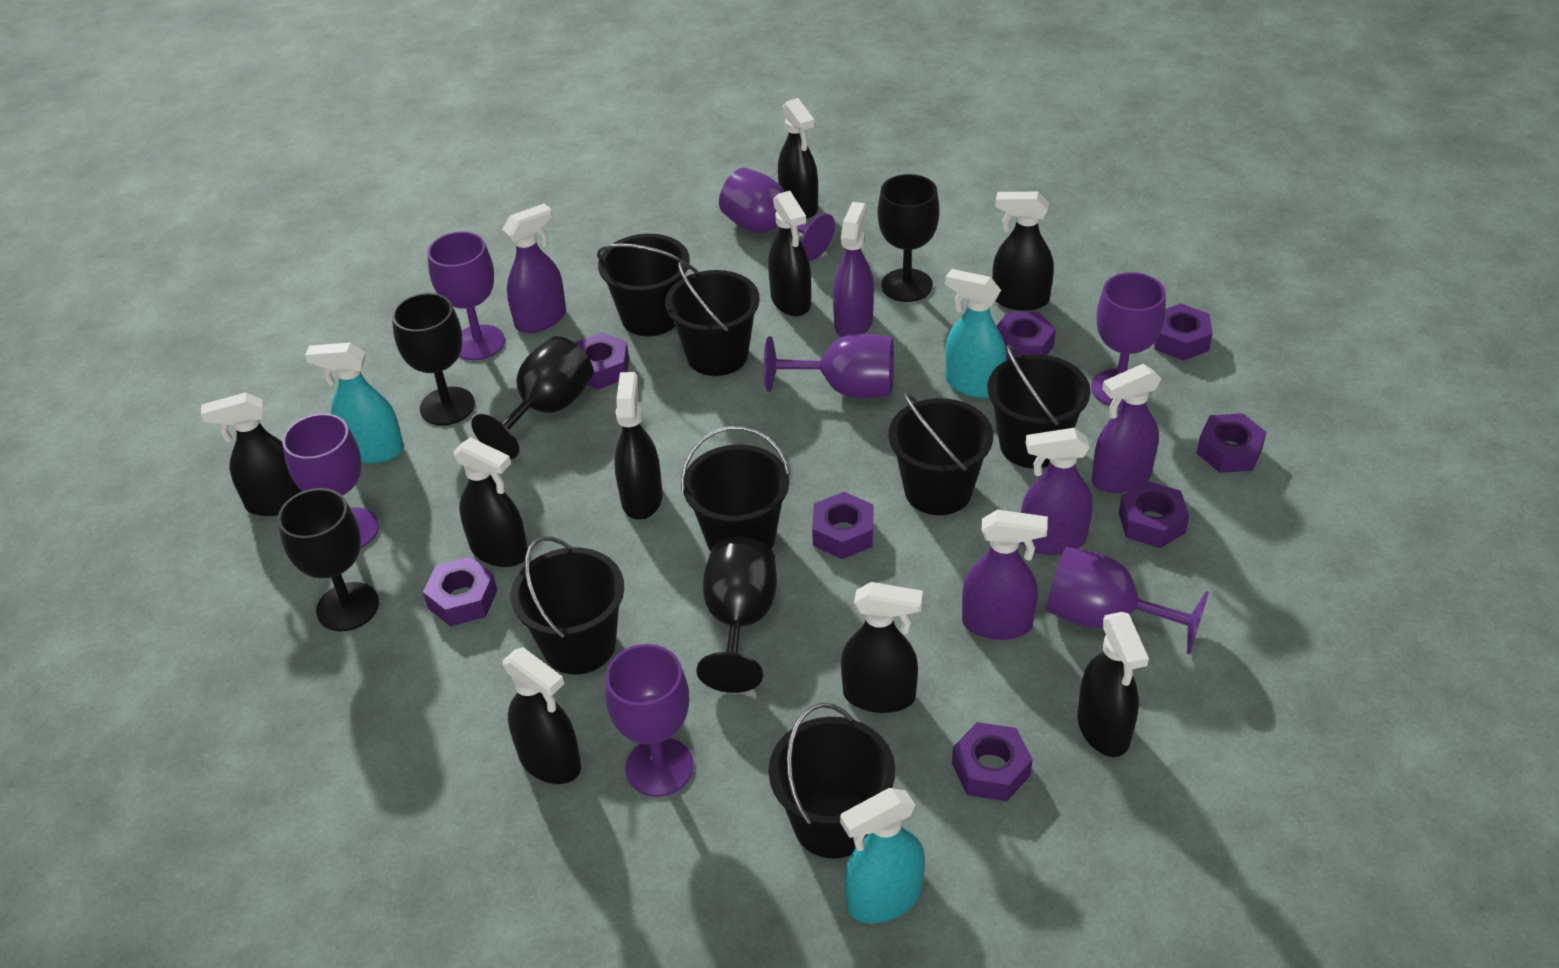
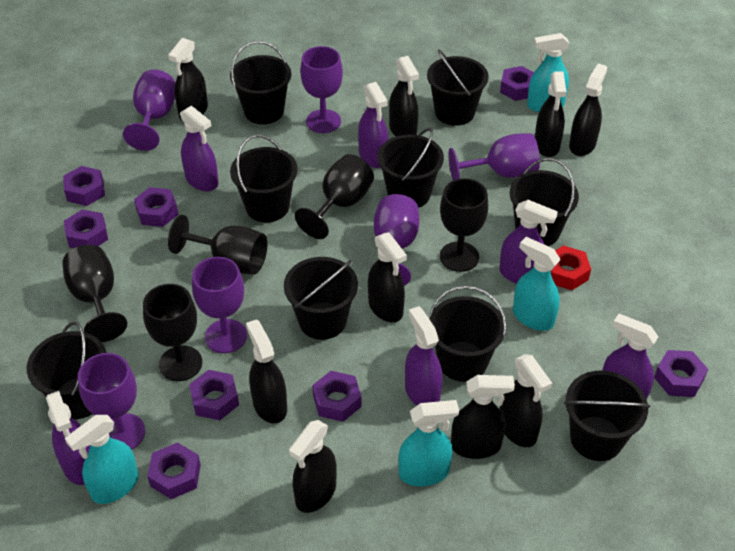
black bucket: 7 -> 9
purple goblet: 7 -> 6
purple spray bottle: 5 -> 6
red nut: 0 -> 1
turquoise spray bottle: 3 -> 4

